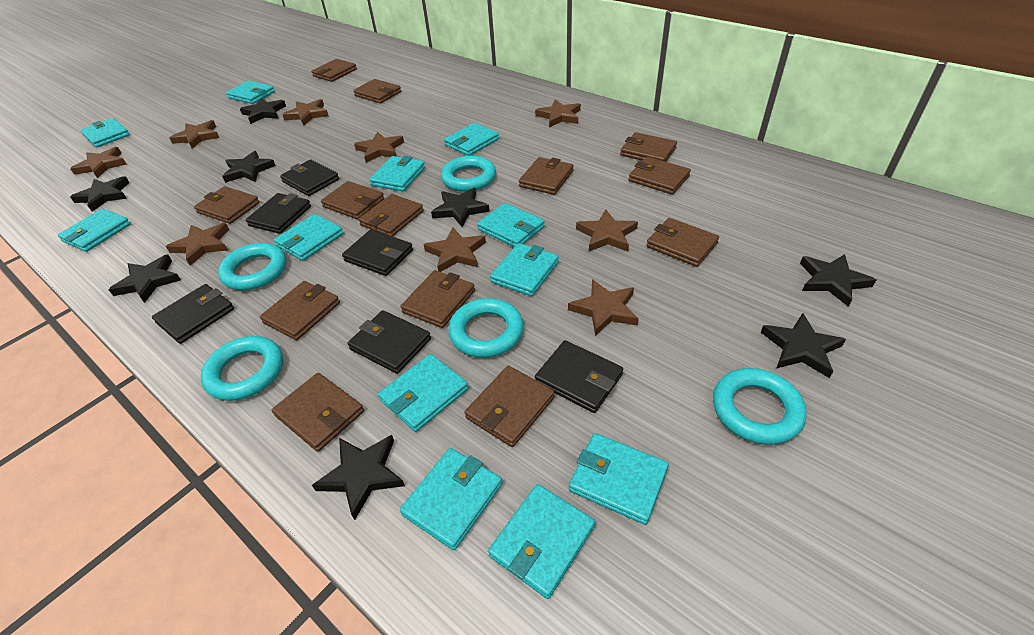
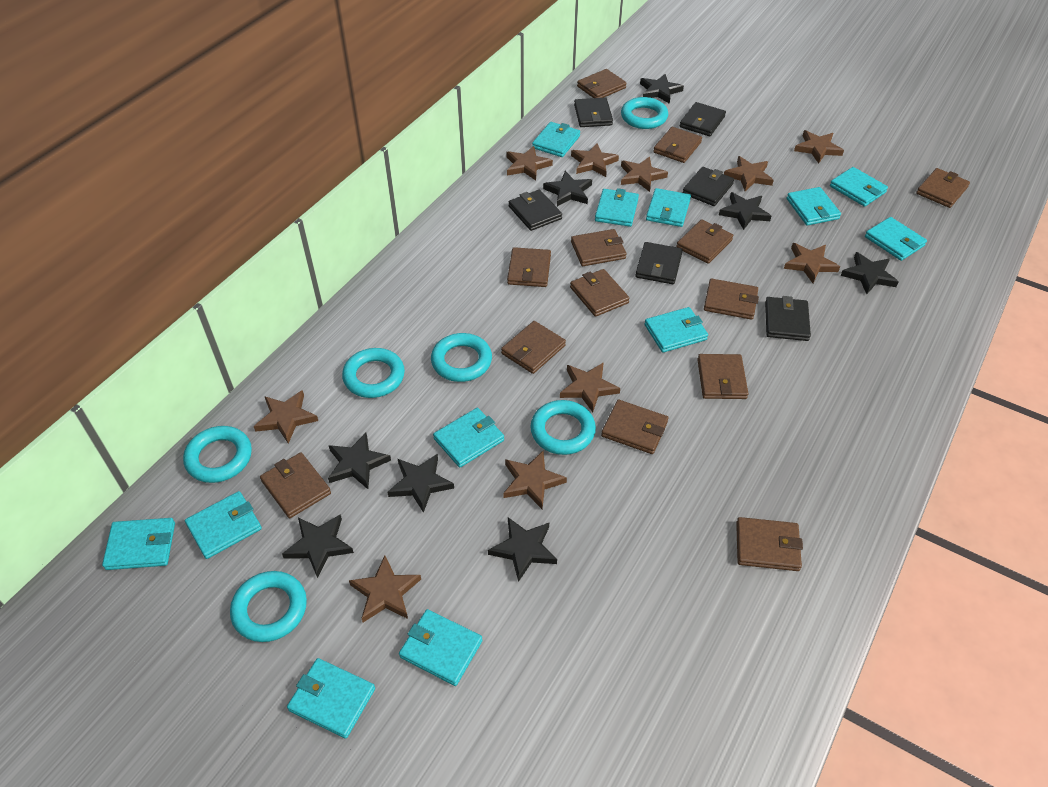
brown star: 9 -> 10
turquoise ring: 5 -> 6

